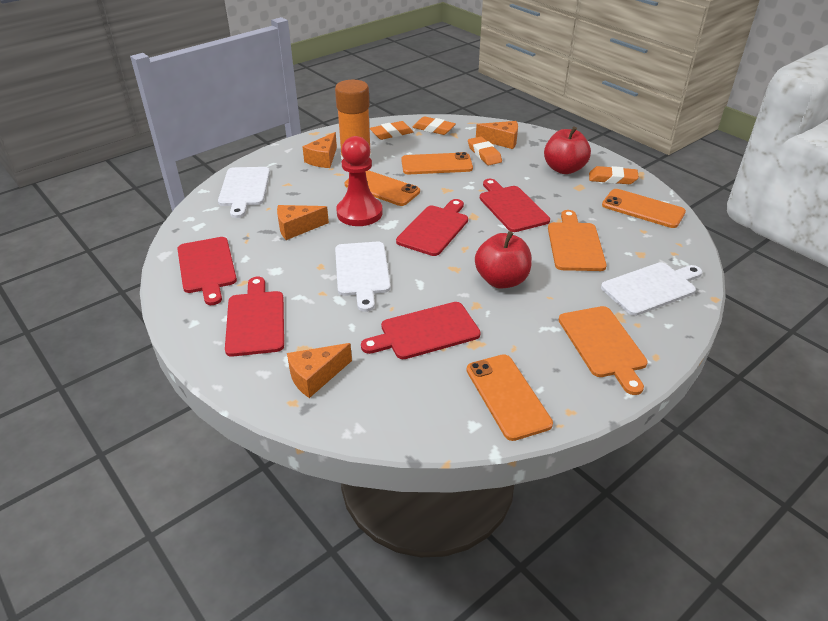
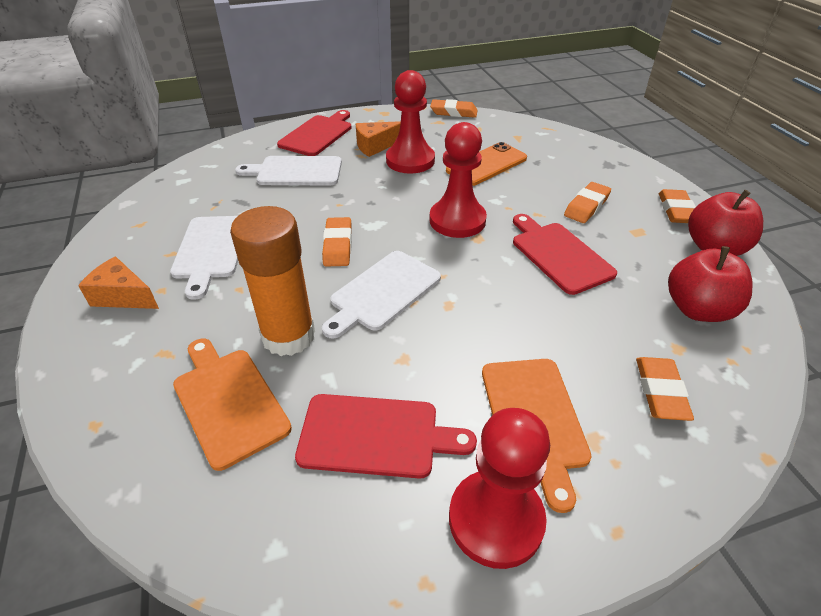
orange cheese: 4 -> 2
orange eraser: 4 -> 5
orange phone: 4 -> 1
red cutting board: 5 -> 3
red pawn: 1 -> 3

